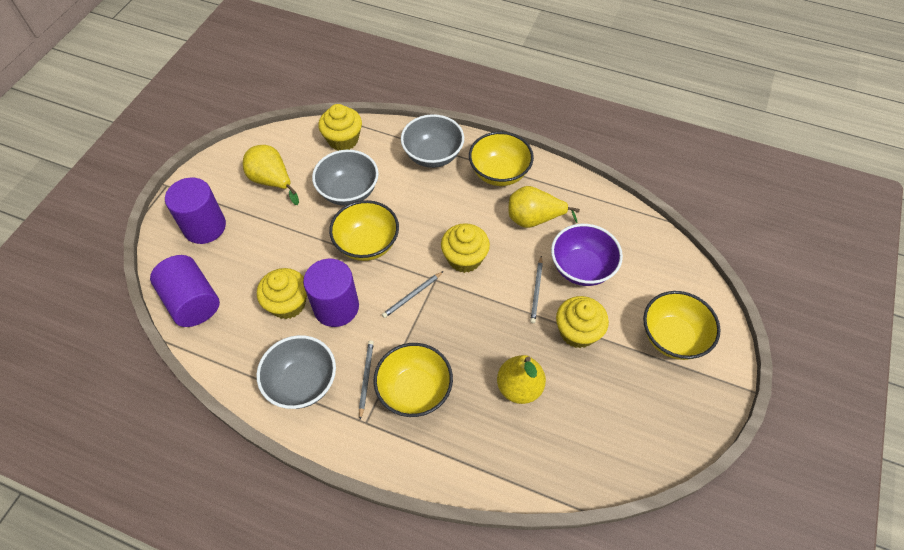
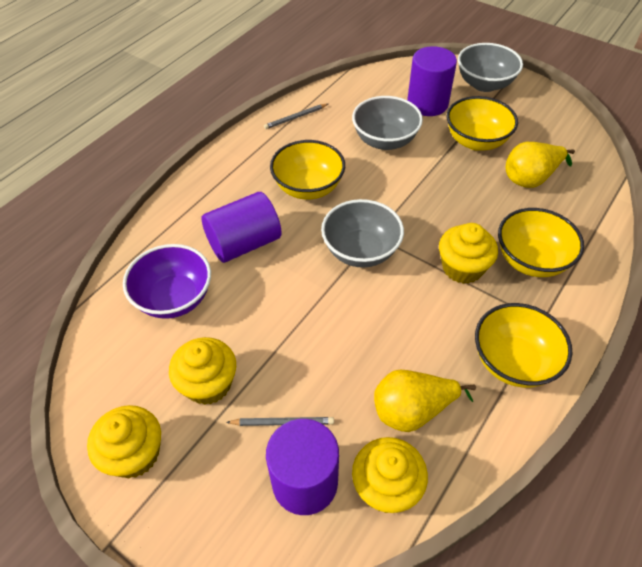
grey pencil: 3 -> 2
yellow pear: 3 -> 2

